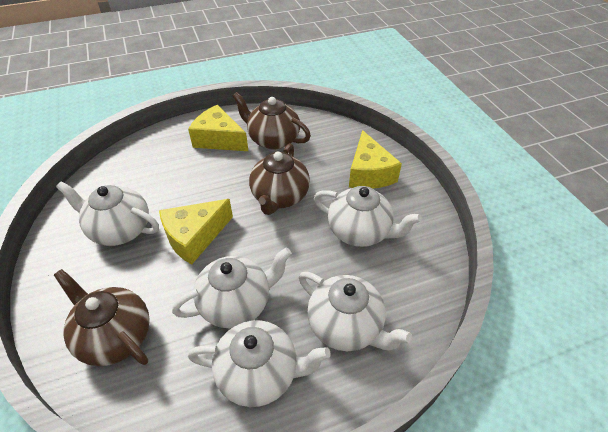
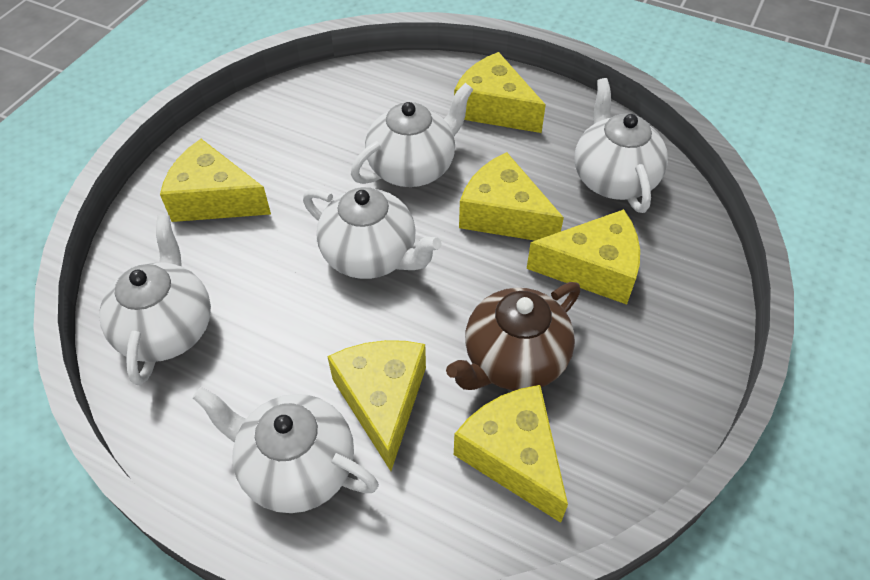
brown teapot: 3 -> 1
yellow cheese: 3 -> 6

